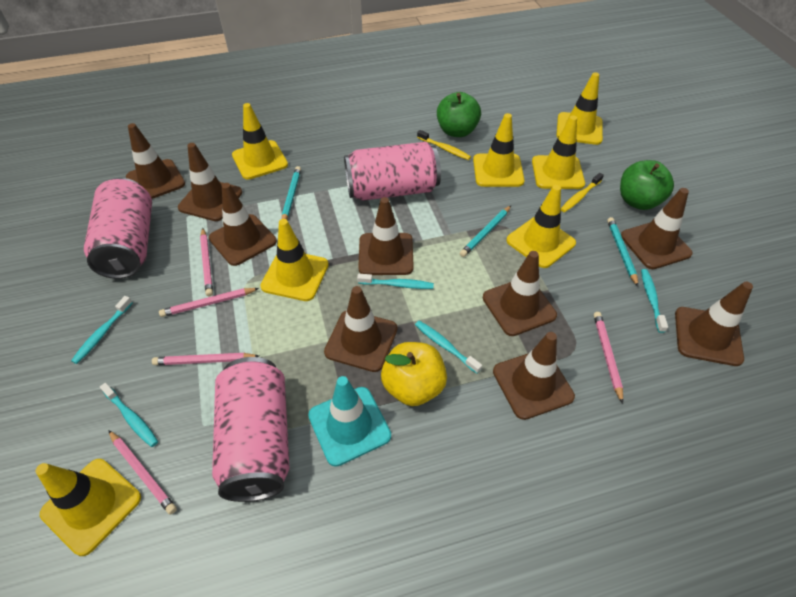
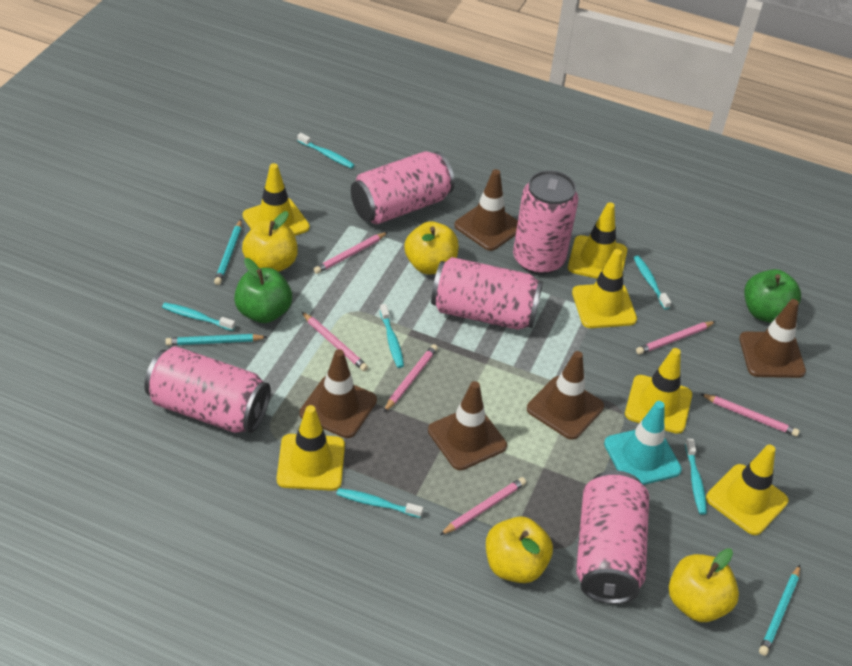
brown traffic cone: 9 -> 5
pink can: 3 -> 5
pink pencil: 5 -> 6
turquoise toothbrush: 5 -> 6
yellow apple: 1 -> 4
yellow toothbrush: 2 -> 0
yellow traffic cone: 7 -> 6

